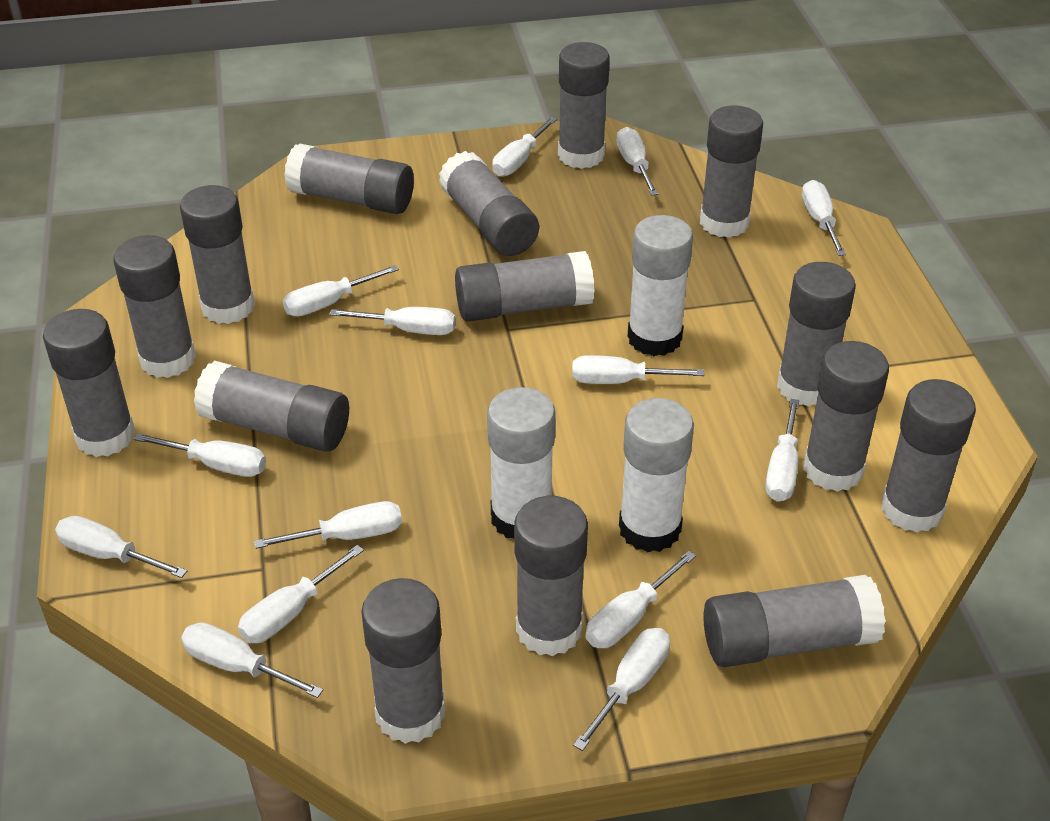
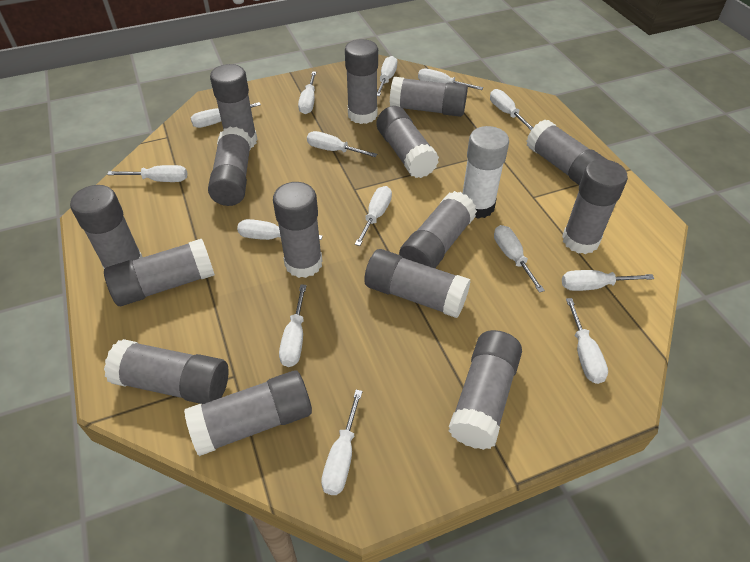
white glue stick: 3 -> 1

